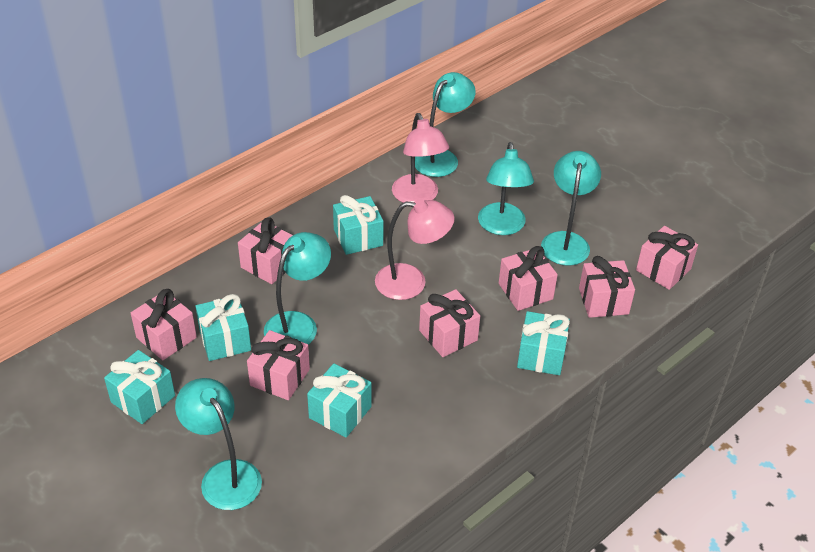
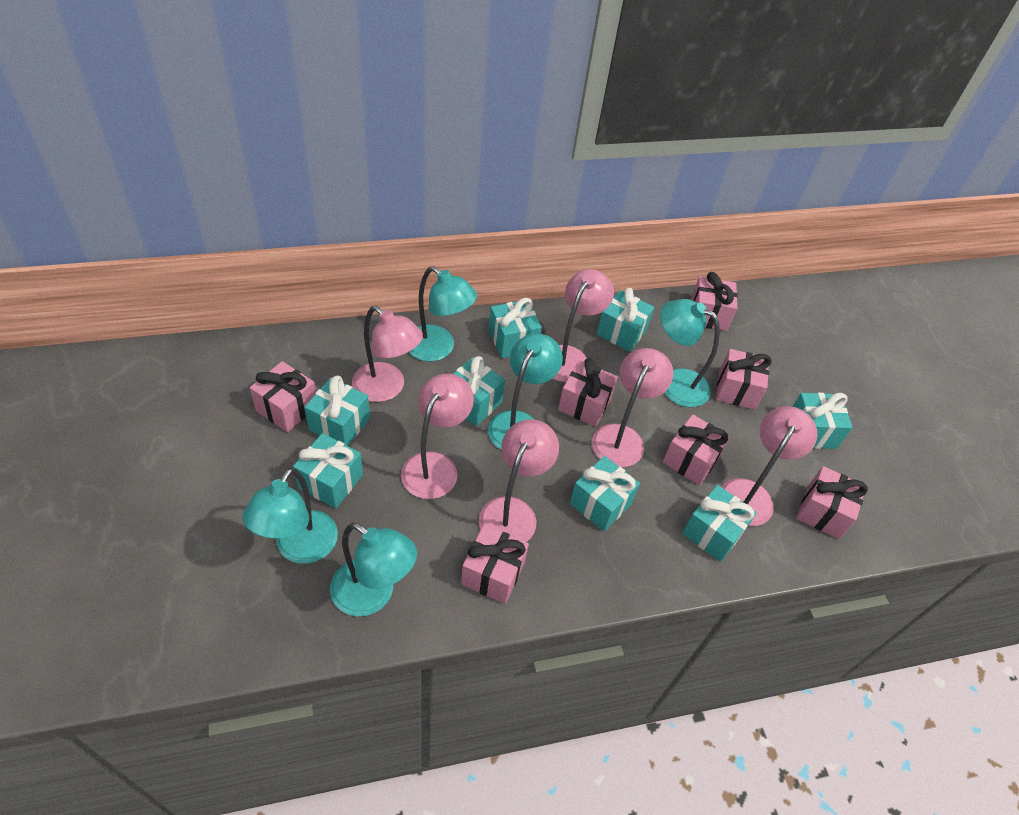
pink lamp: 2 -> 6
turquoise gift: 5 -> 8

